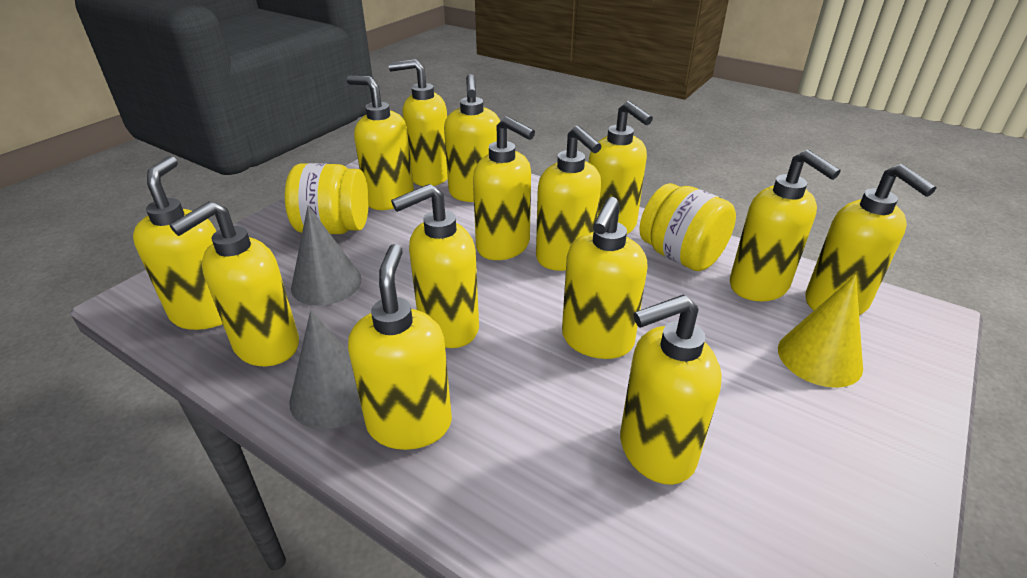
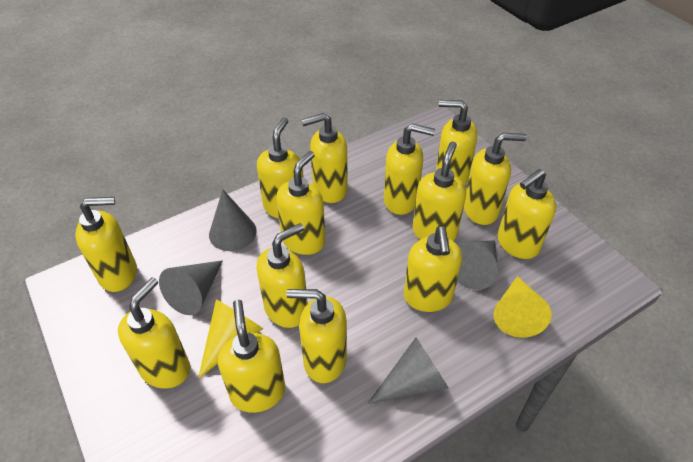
grey cone: 2 -> 4
yellow cone: 1 -> 2
yellow jar: 2 -> 0

